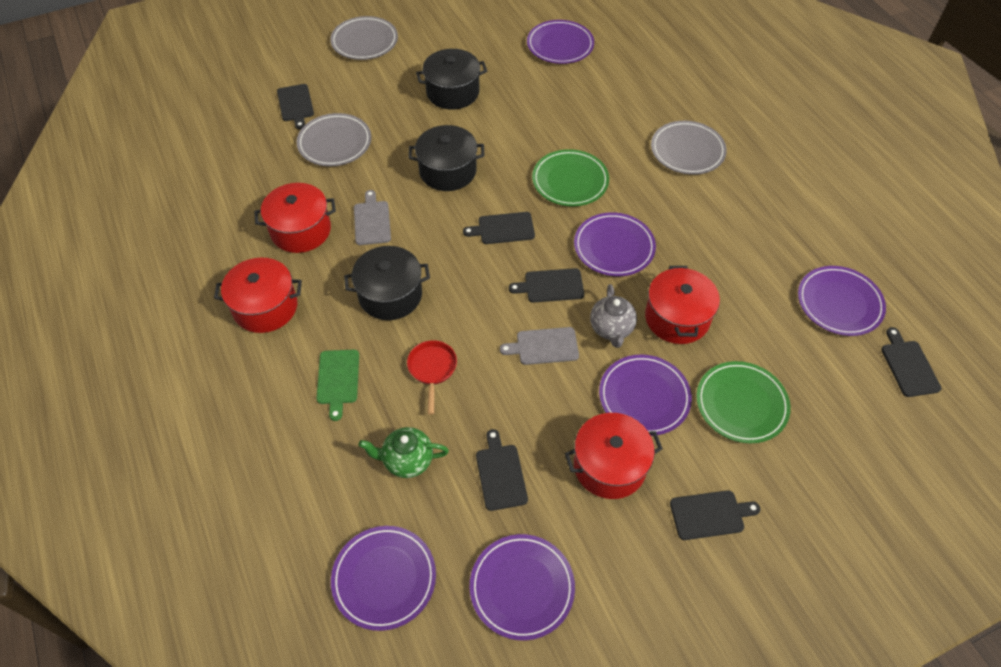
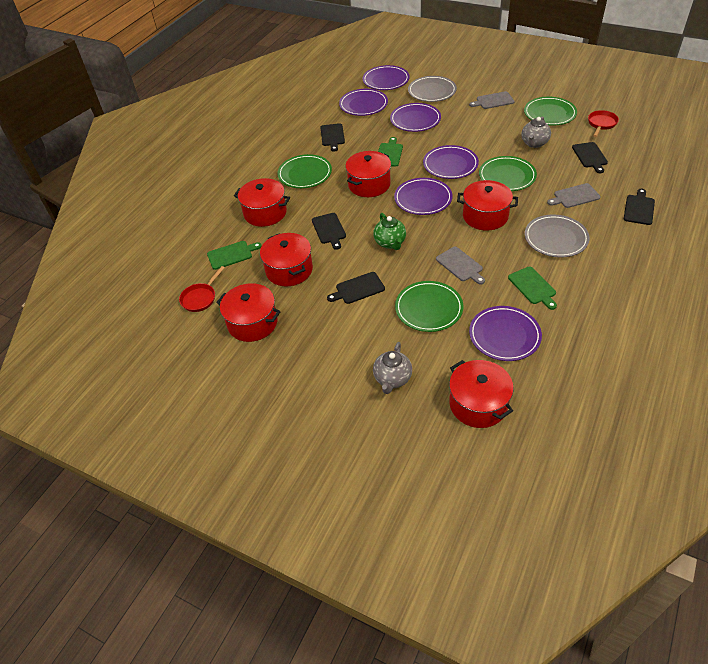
black cutting board: 6 -> 5
black pot: 3 -> 0
green cutting board: 1 -> 3
green plate: 2 -> 4
grey cutting board: 2 -> 3
grey plate: 3 -> 2
grey teapot: 1 -> 2
red pan: 1 -> 2
red pot: 4 -> 6

